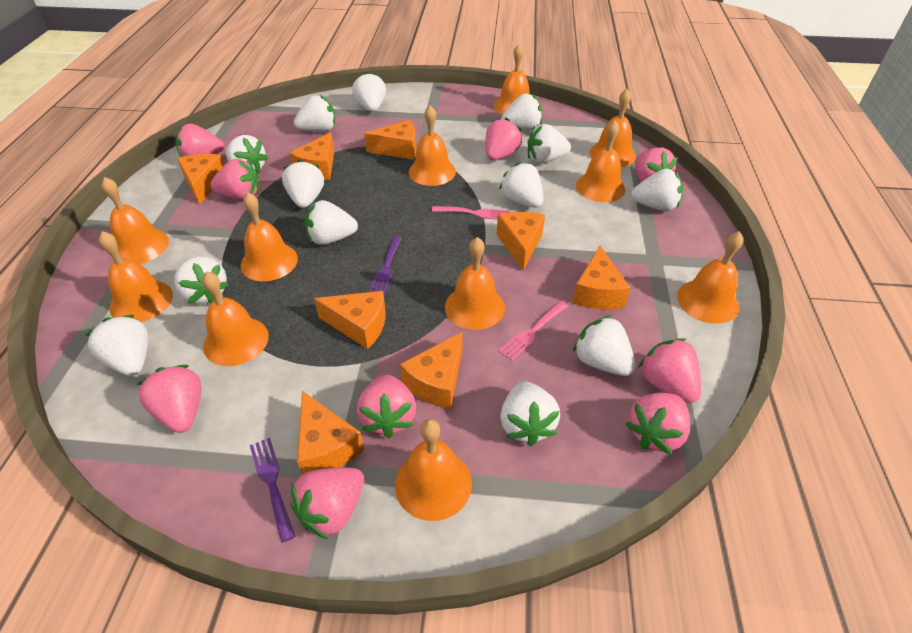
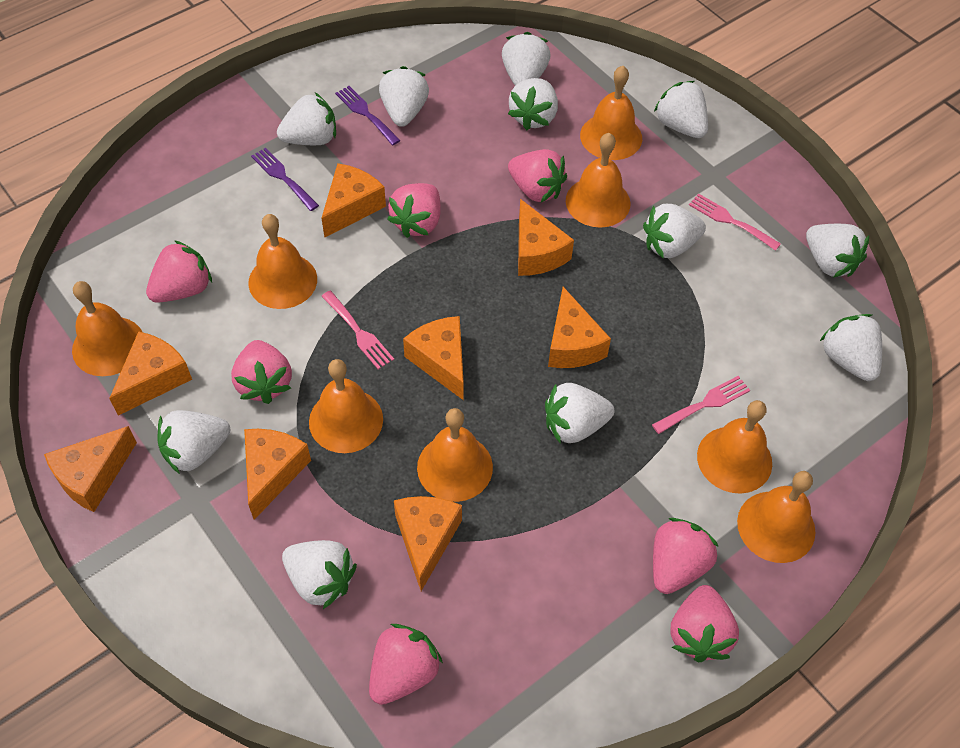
orange bell: 11 -> 8
pink fork: 2 -> 3
pink strawberry: 9 -> 7
white strawberry: 13 -> 11

